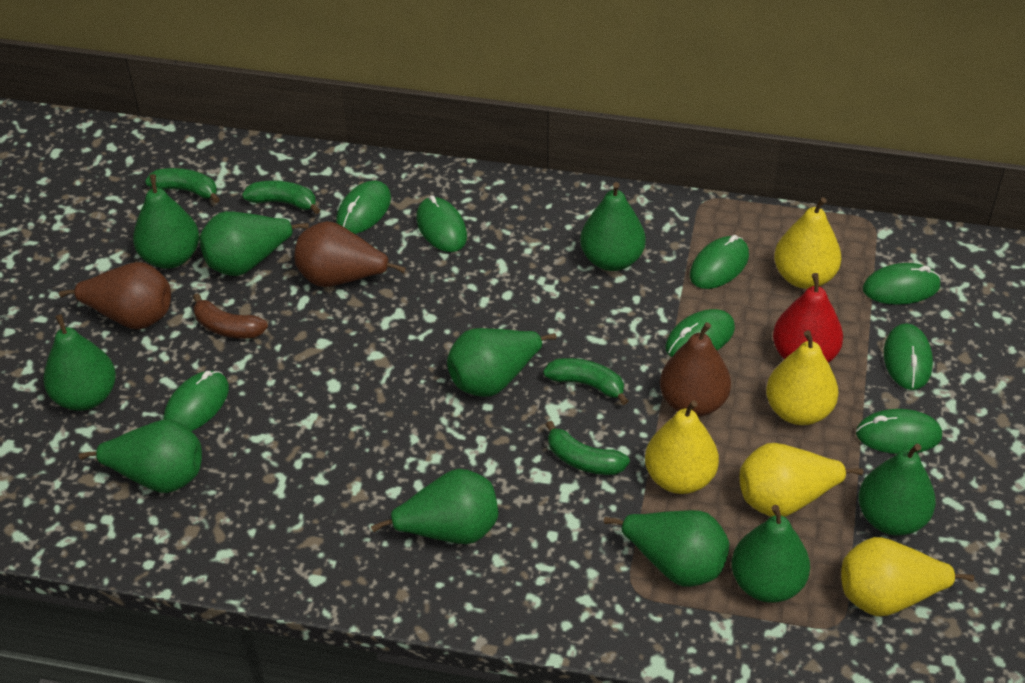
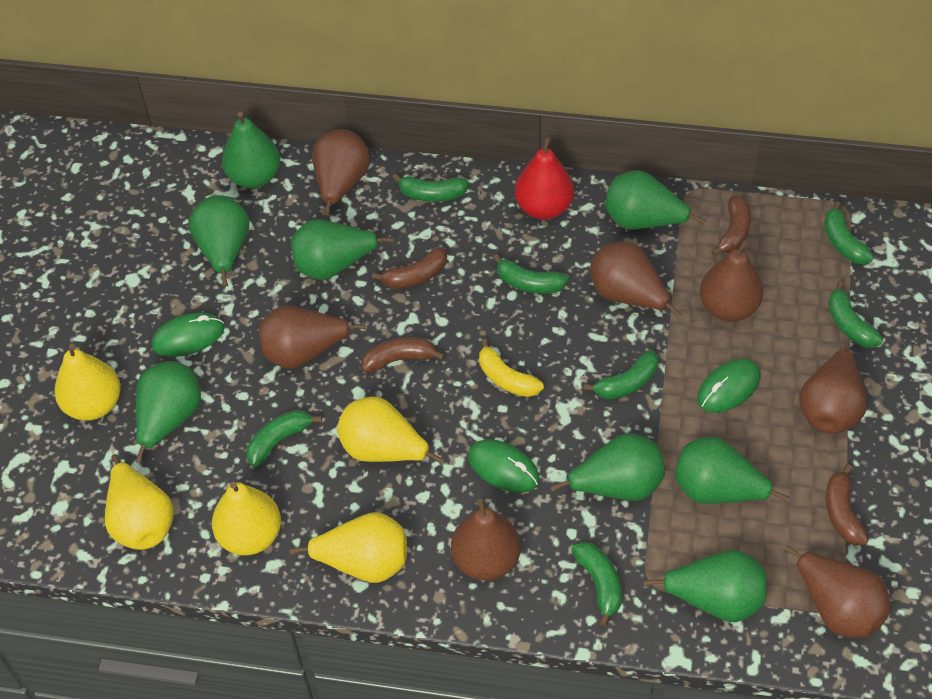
brown banana: 1 -> 4
brown pear: 3 -> 7
green banana: 4 -> 7
green mouse: 8 -> 3
green pear: 10 -> 8
yellow banana: 0 -> 1

